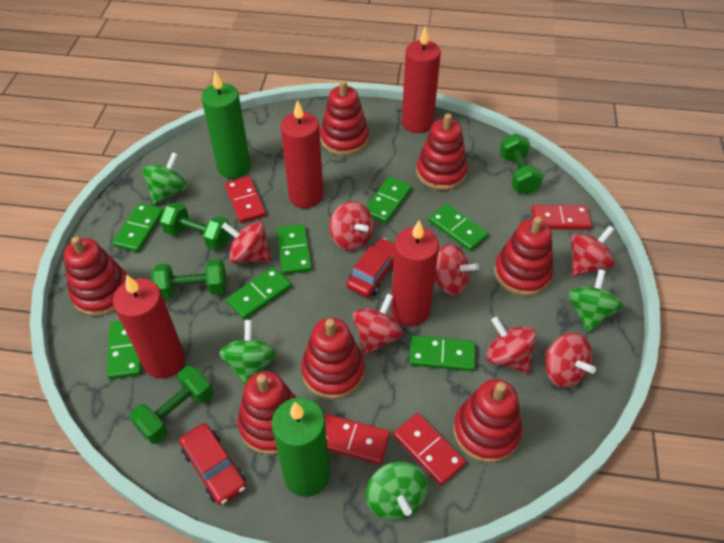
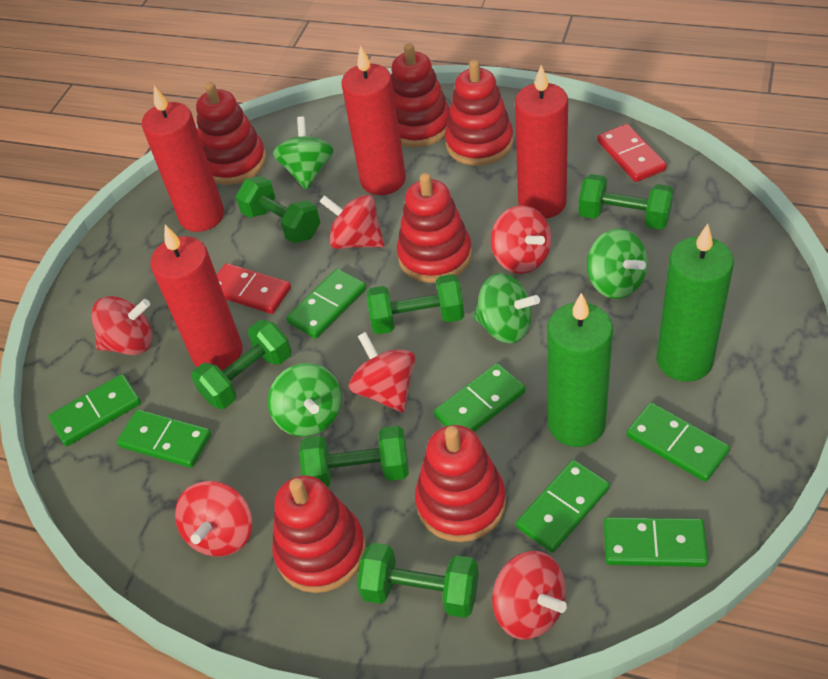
green dumbbell: 4 -> 6
red car: 2 -> 0
red domino: 4 -> 2
red spinning top: 7 -> 6
red stacking toy: 7 -> 6

